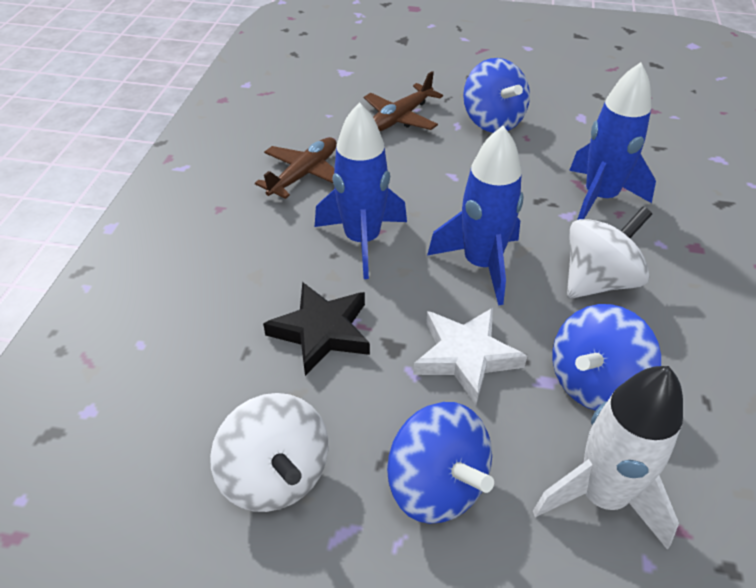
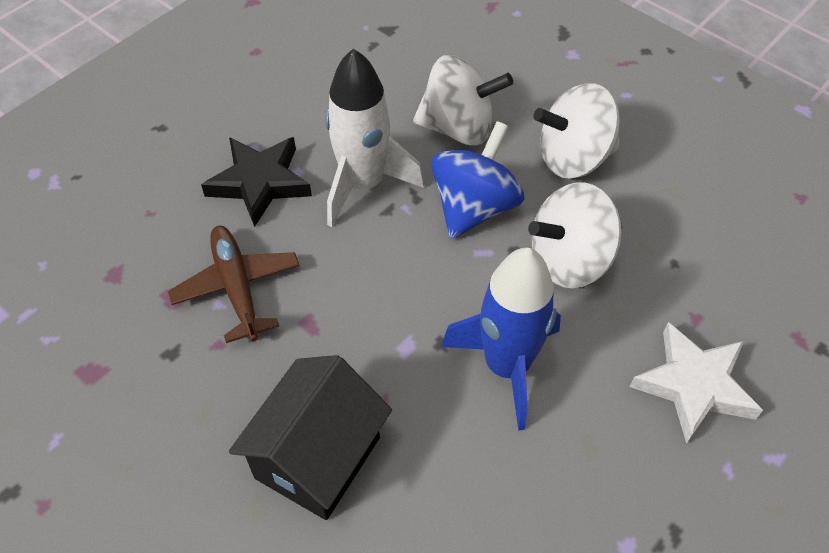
black house: 0 -> 1
blue rocket: 3 -> 1
blue spinning top: 3 -> 1
brown plane: 2 -> 1
white spinning top: 2 -> 3

